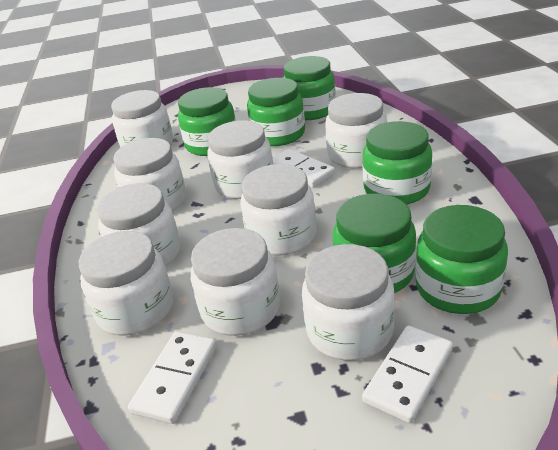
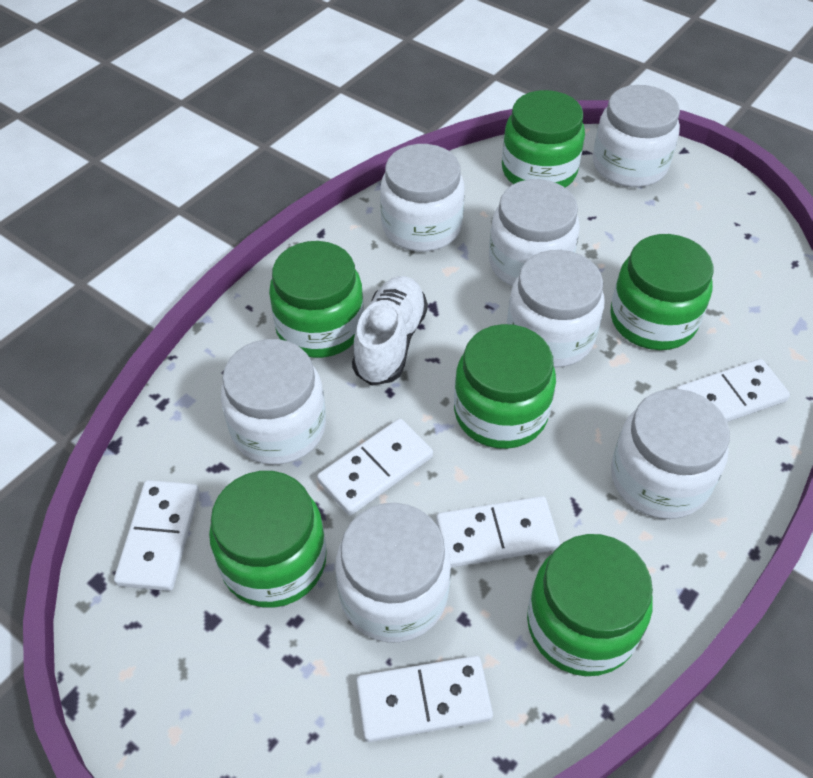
white domino: 3 -> 5
white jar: 9 -> 7
white shoe: 0 -> 1

